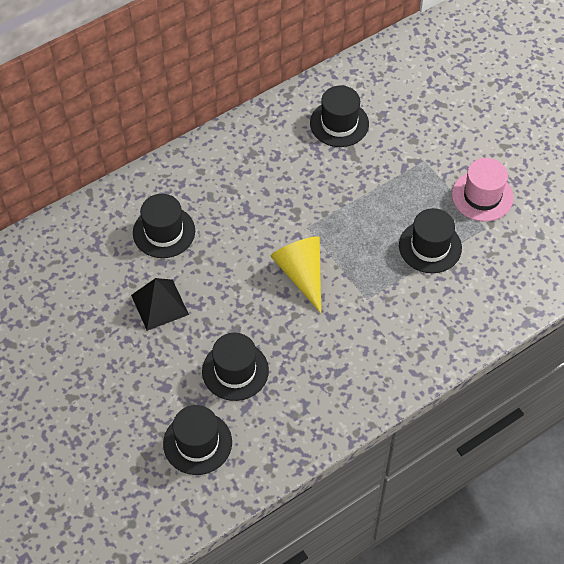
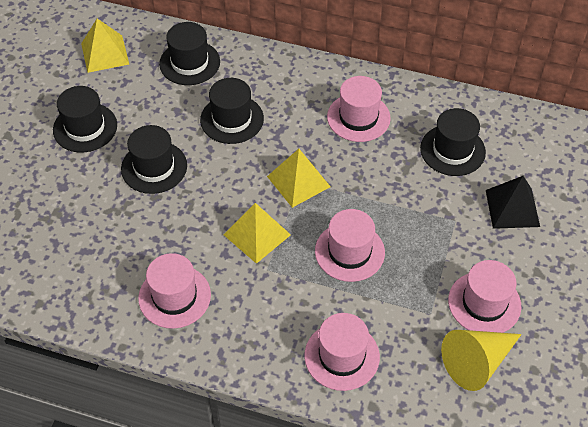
pink hat: 1 -> 5
yellow pyramid: 0 -> 3

